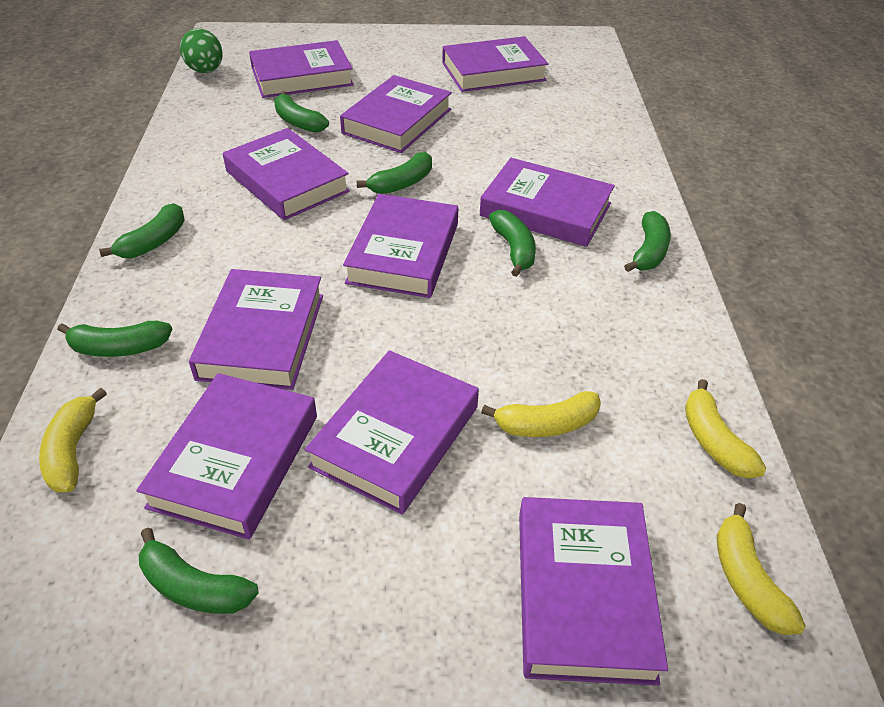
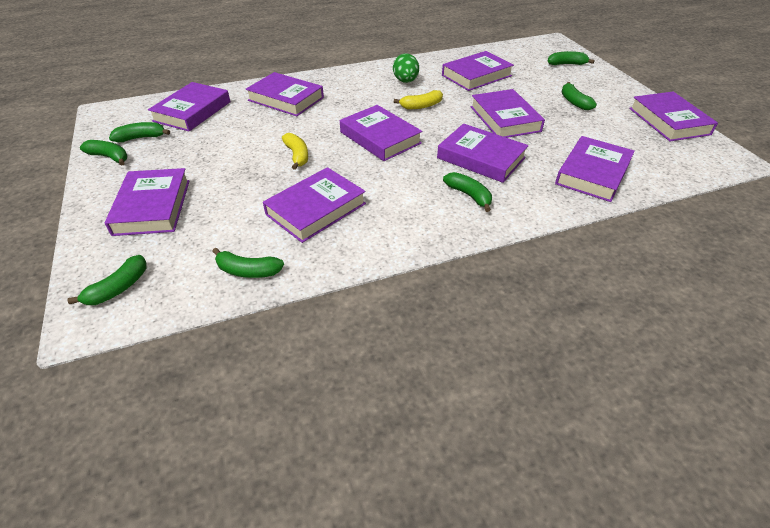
yellow banana: 4 -> 2

